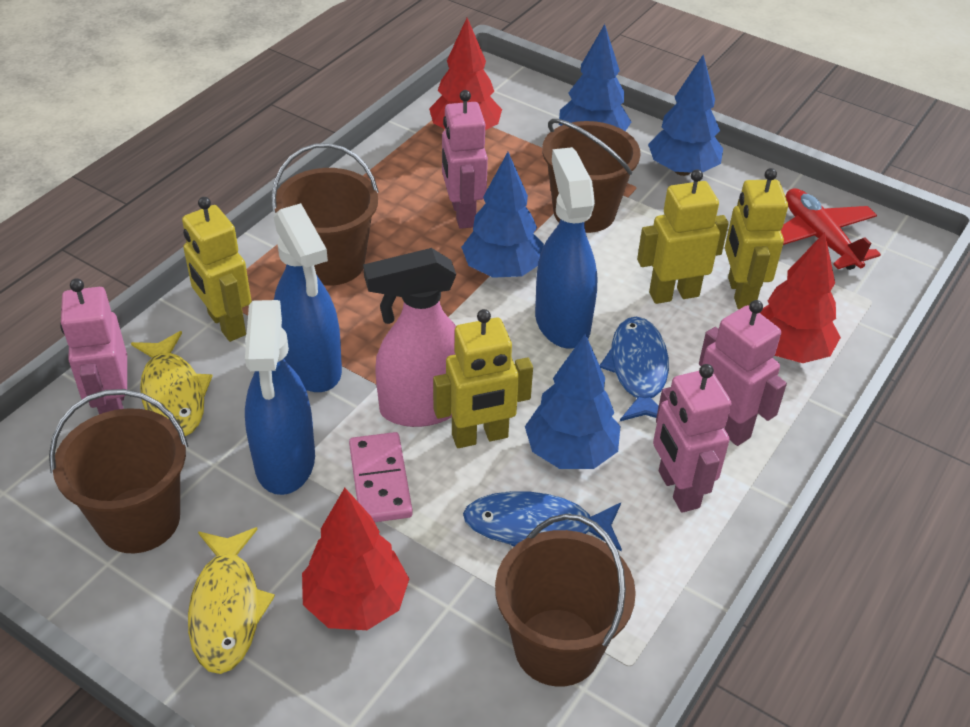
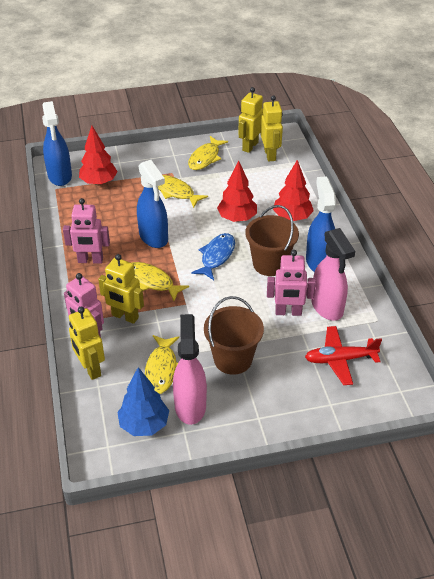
blue fish: 2 -> 1
blue tree: 4 -> 1
brown bucket: 4 -> 2
pink domino: 1 -> 0
pink robot: 4 -> 3
pink spray bottle: 1 -> 2
yellow fish: 2 -> 4

